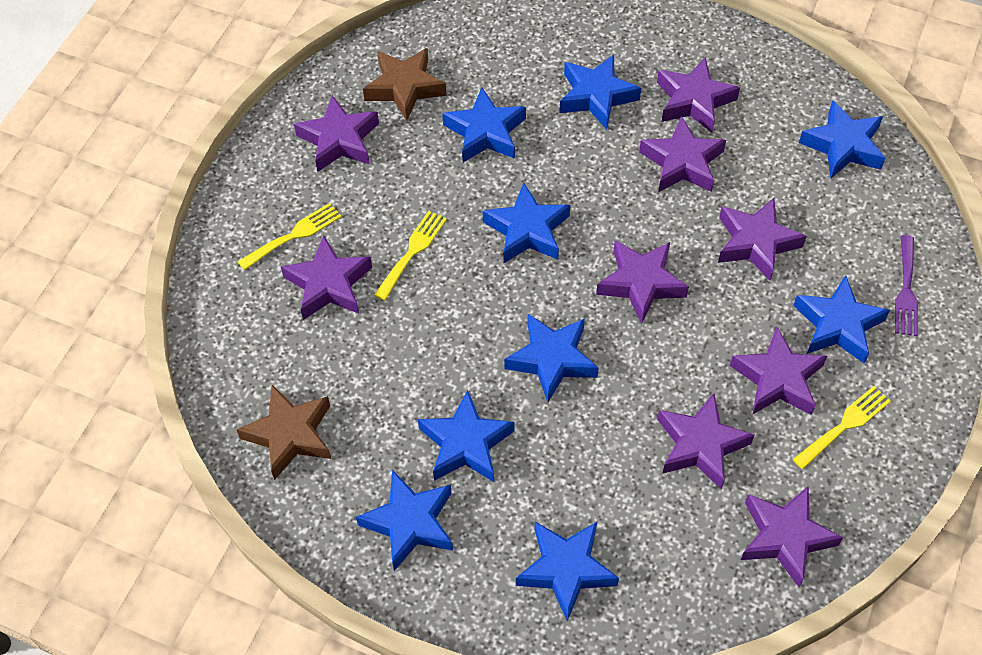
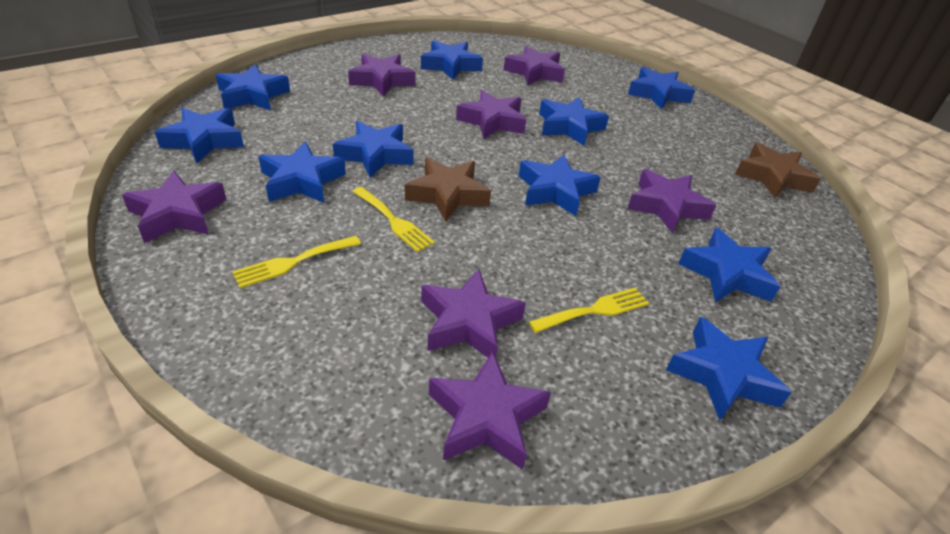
blue star: 9 -> 10
purple fork: 1 -> 0
purple star: 9 -> 7

